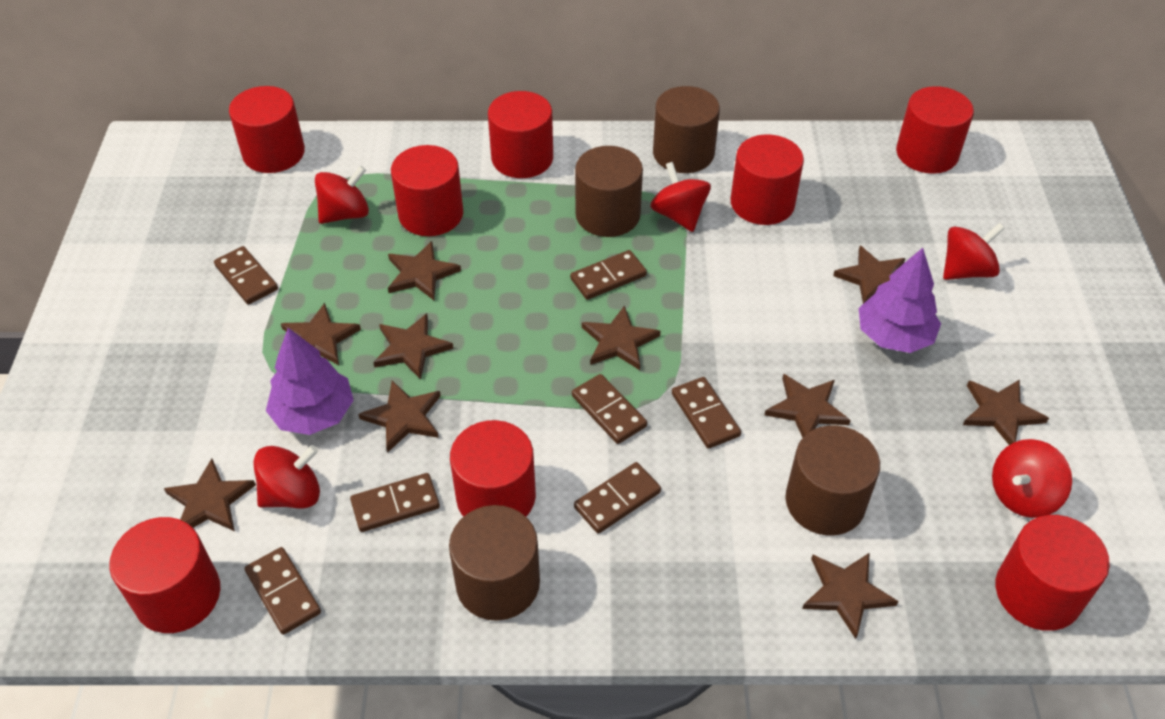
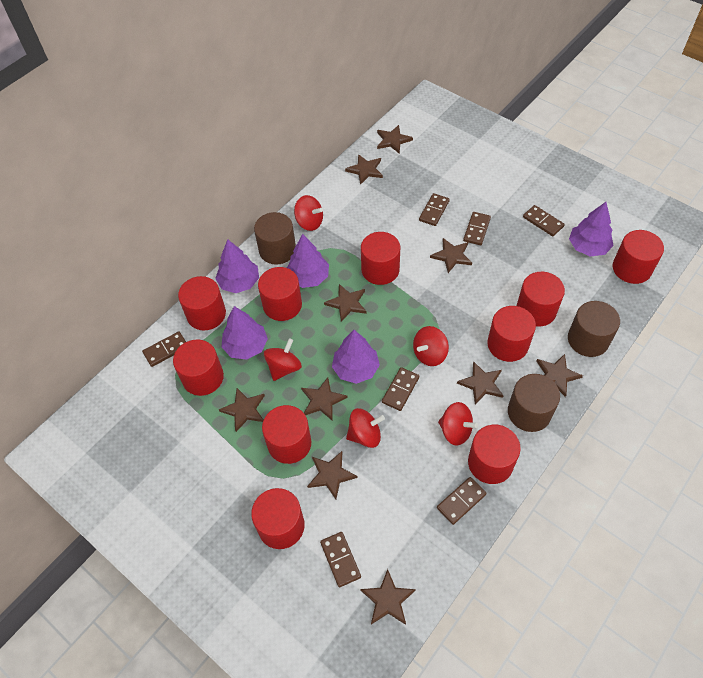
brown cylinder: 4 -> 3
purple tree: 2 -> 5
red cylinder: 8 -> 10

